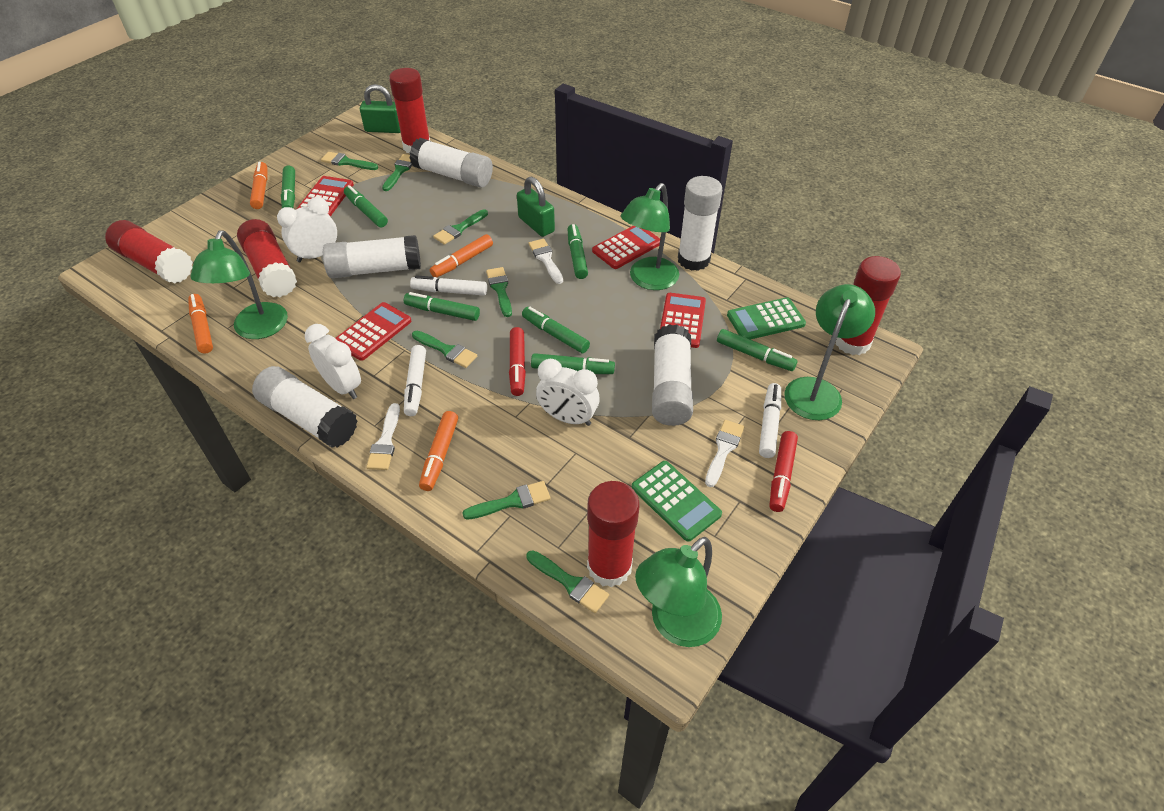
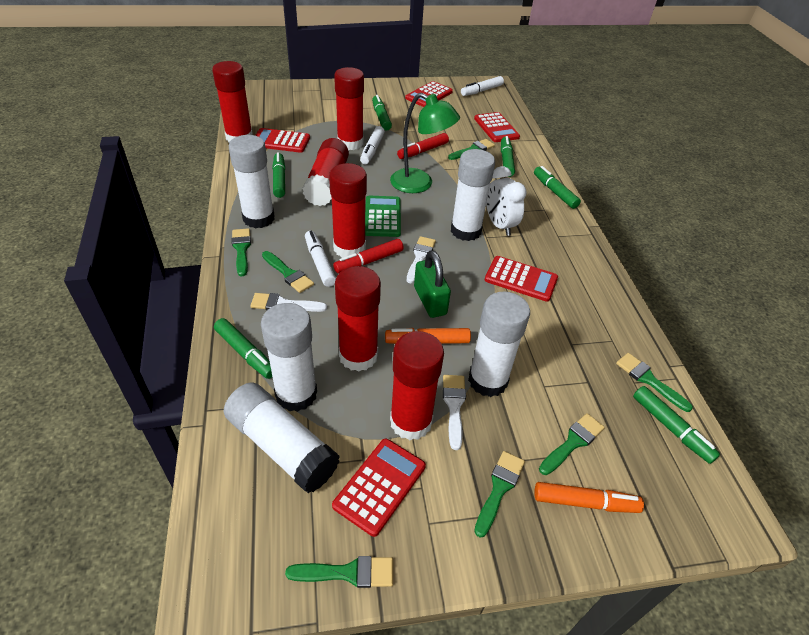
green calculator: 2 -> 1
green lamp: 4 -> 1
green marker: 7 -> 6
green padlock: 2 -> 1
orange marker: 4 -> 2
red calculator: 4 -> 5
red glue stick: 5 -> 6
white clock: 3 -> 1

